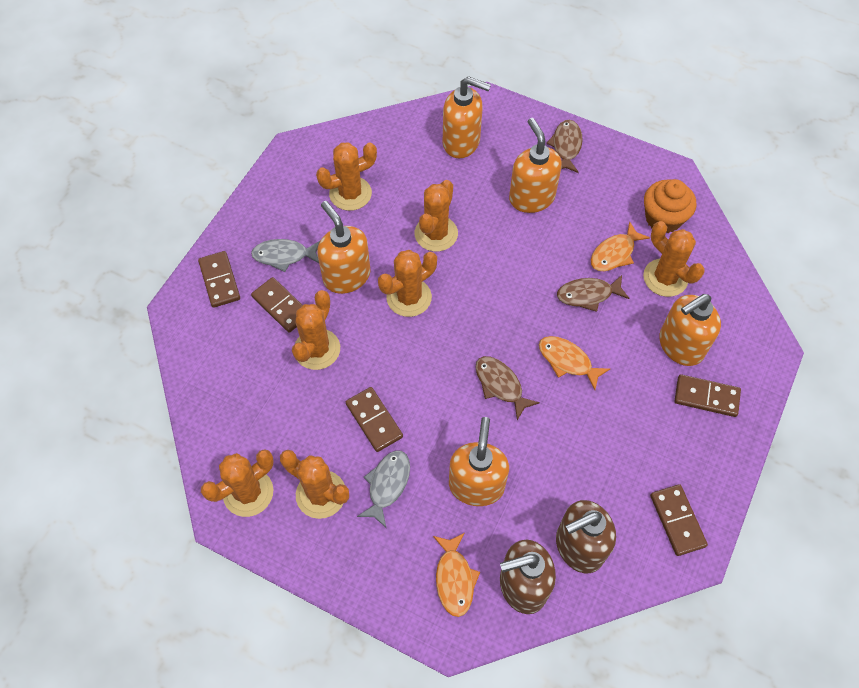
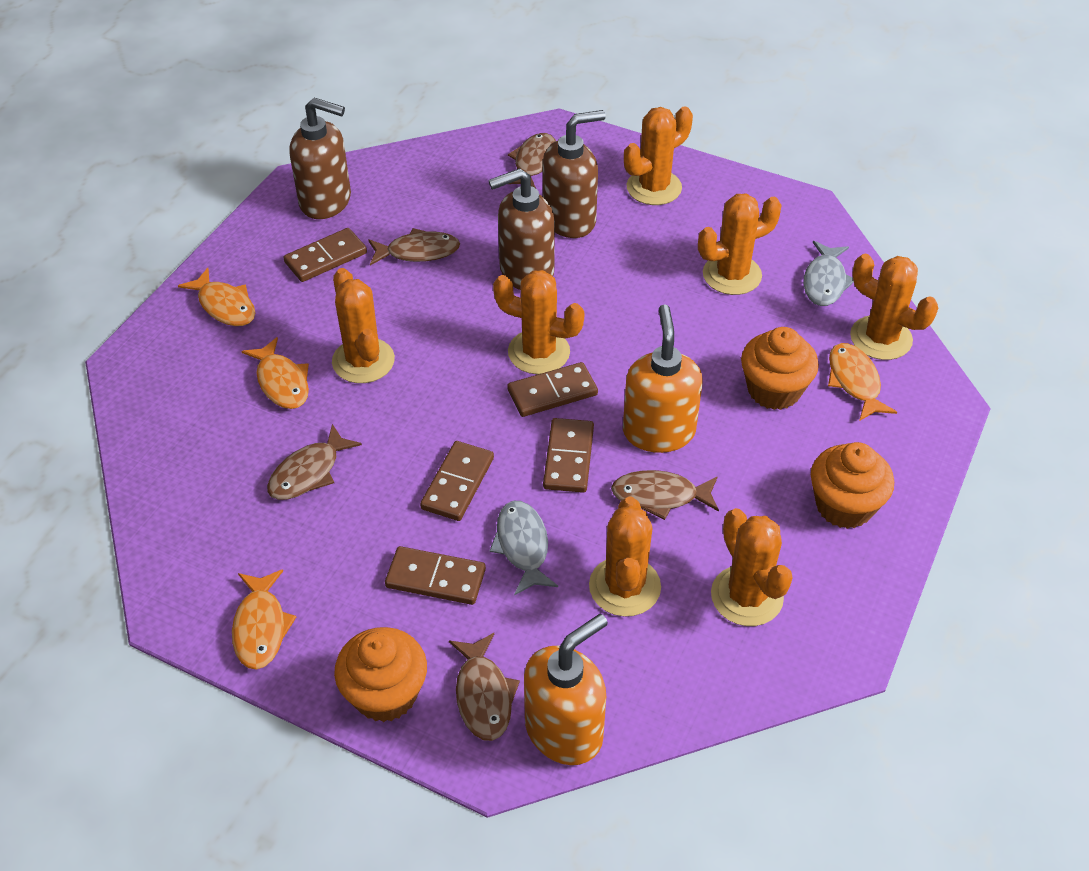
brown fish: 3 -> 5
brown soap dispenser: 2 -> 3
orange cupcake: 1 -> 3
orange fish: 3 -> 4
orange soap dispenser: 5 -> 2

